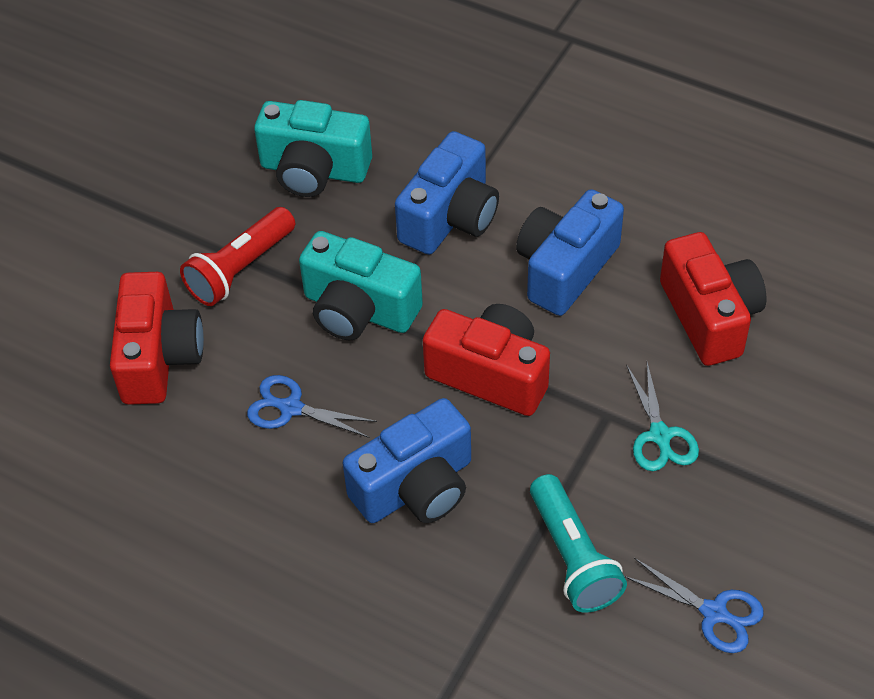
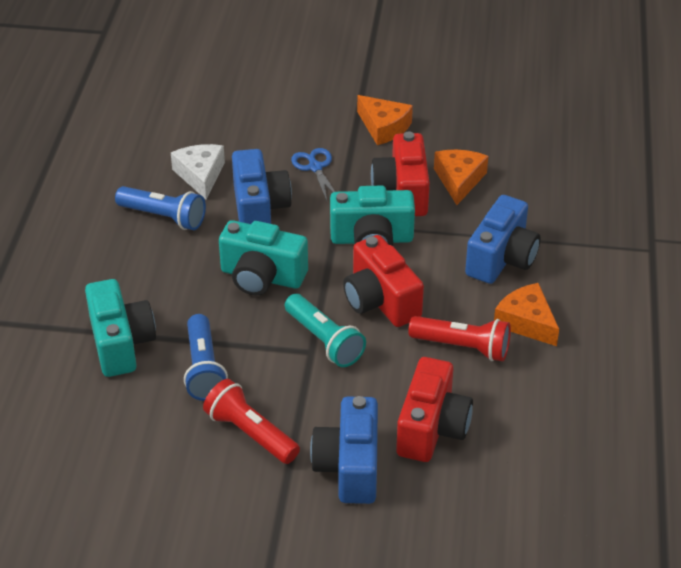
blue flashlight: 0 -> 2
blue scissors: 2 -> 1
orange cheese: 0 -> 3
red flashlight: 1 -> 2
turquoise camera: 2 -> 3
turquoise scissors: 1 -> 0
white cheese: 0 -> 1

